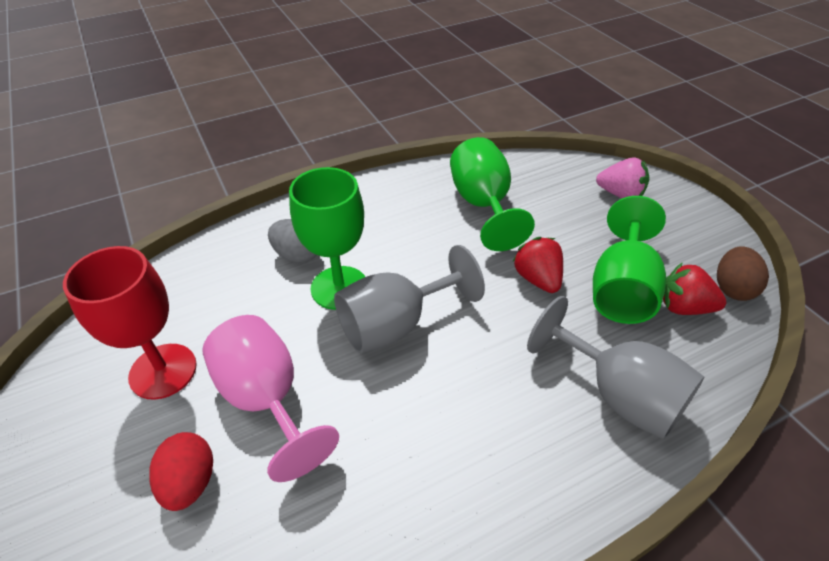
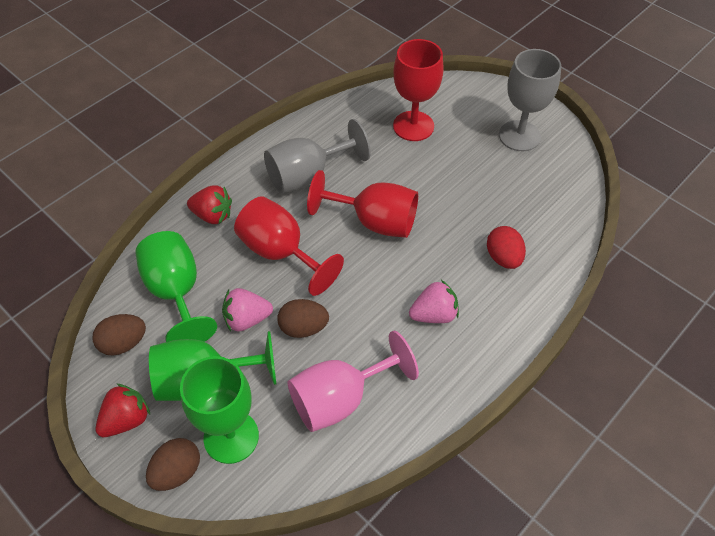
brown egg: 1 -> 3
grey egg: 1 -> 0
pink strawberry: 1 -> 2
red goblet: 1 -> 3

